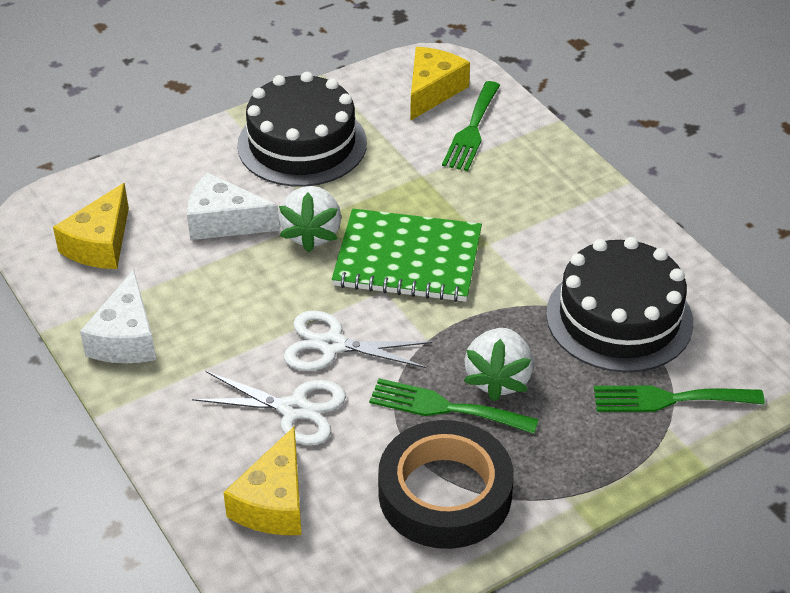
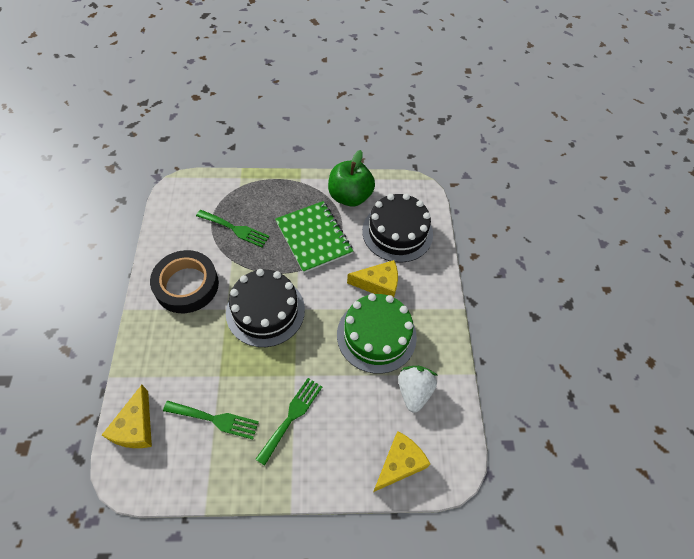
green apple: 0 -> 1
green cake: 0 -> 1
white cheese: 2 -> 0
white scissors: 2 -> 0
white strawberry: 2 -> 1

